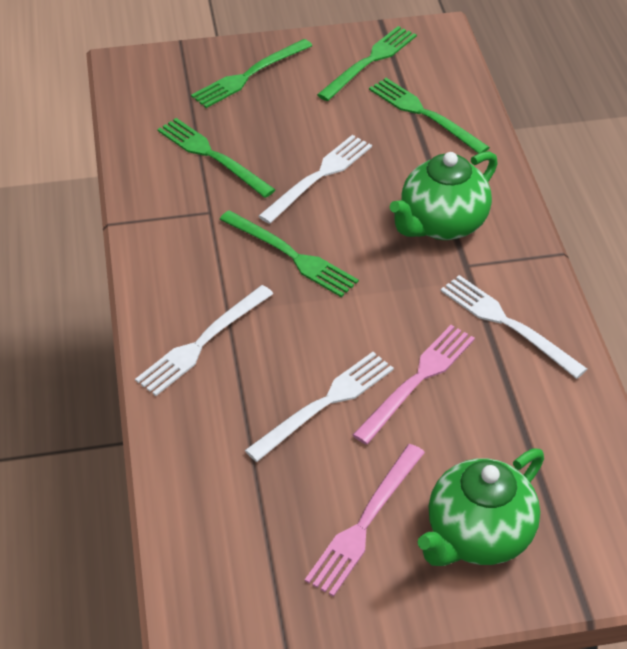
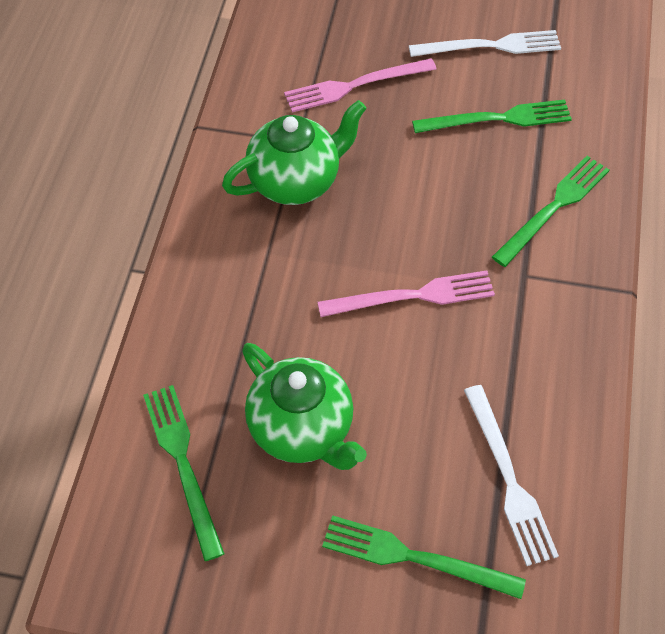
green fork: 5 -> 4
white fork: 4 -> 2

